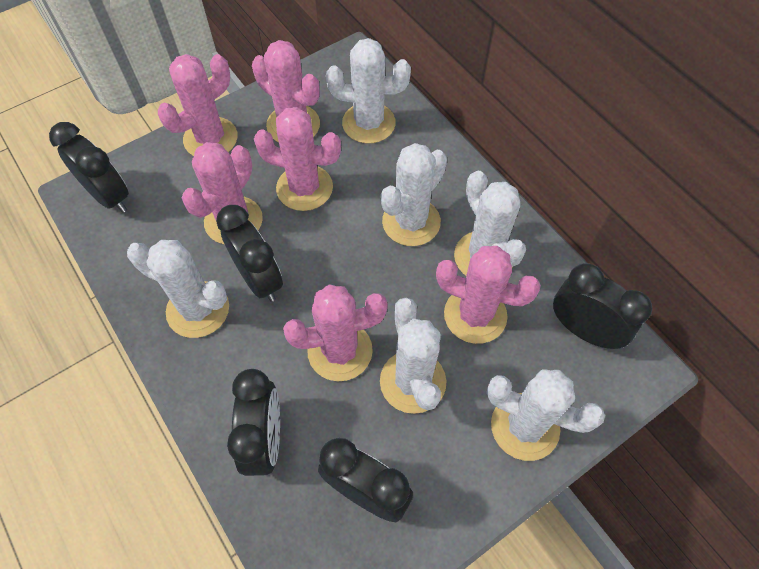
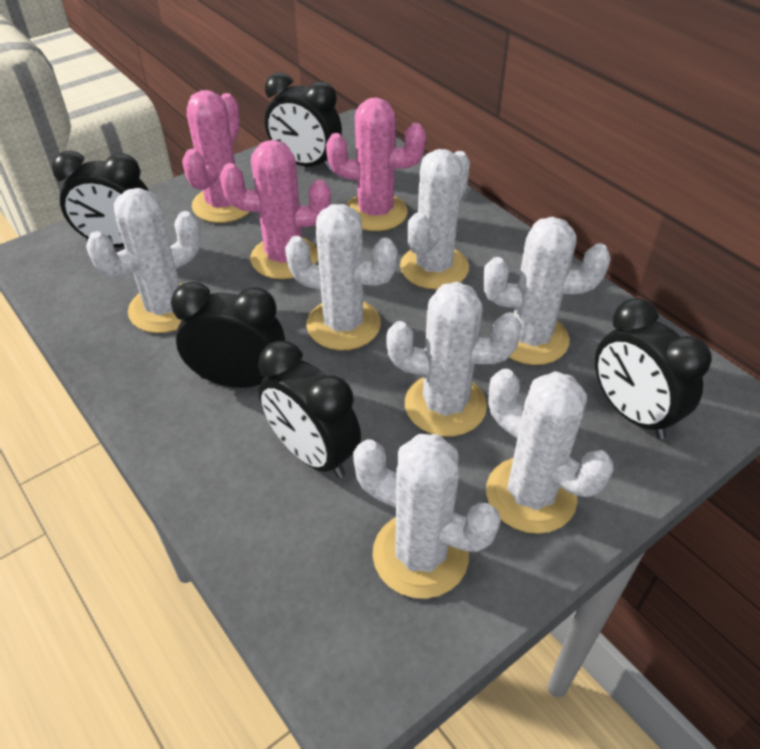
pink cactus: 6 -> 3
white cactus: 6 -> 7

